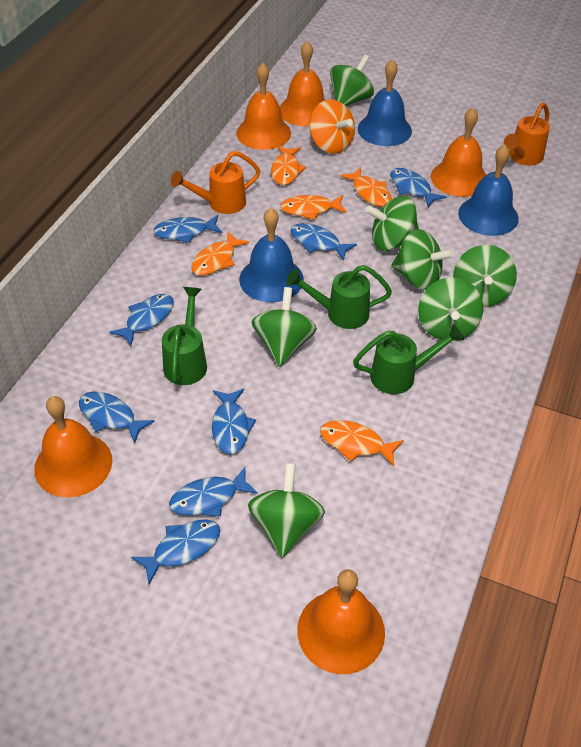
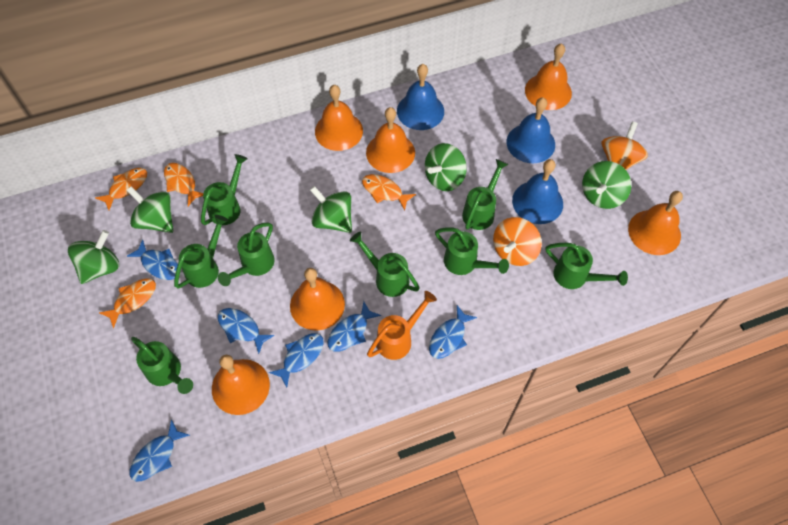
blue fish: 8 -> 6
green spinning top: 7 -> 5
green watering can: 3 -> 8
orange bell: 5 -> 6
orange fish: 5 -> 4
orange spinning top: 1 -> 2
orange watering can: 2 -> 1

